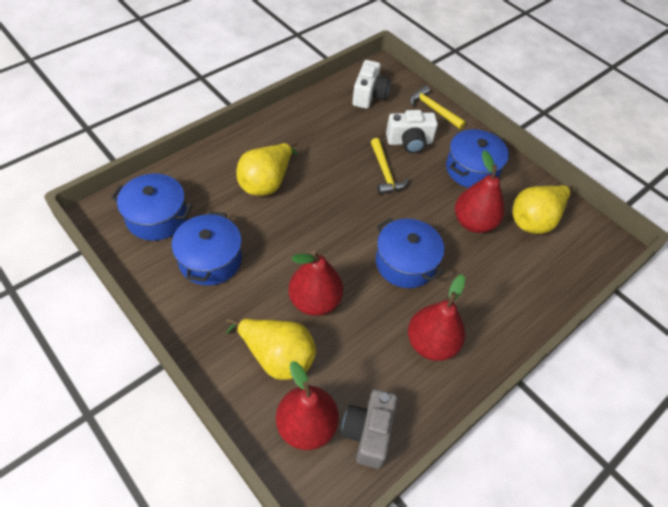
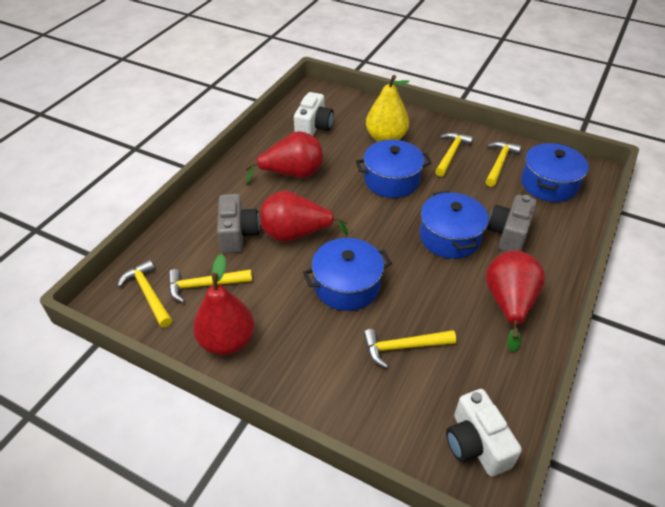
grey camera: 1 -> 2
yellow hammer: 2 -> 5
yellow pear: 3 -> 1

